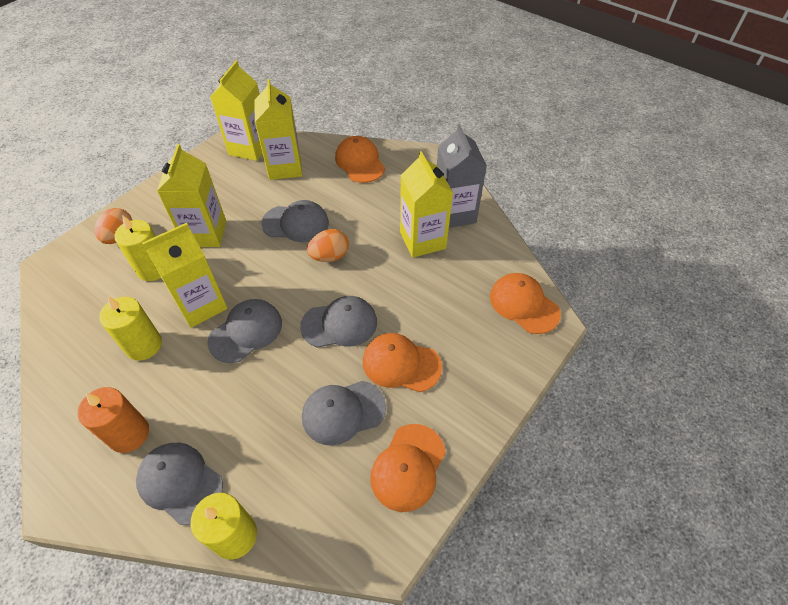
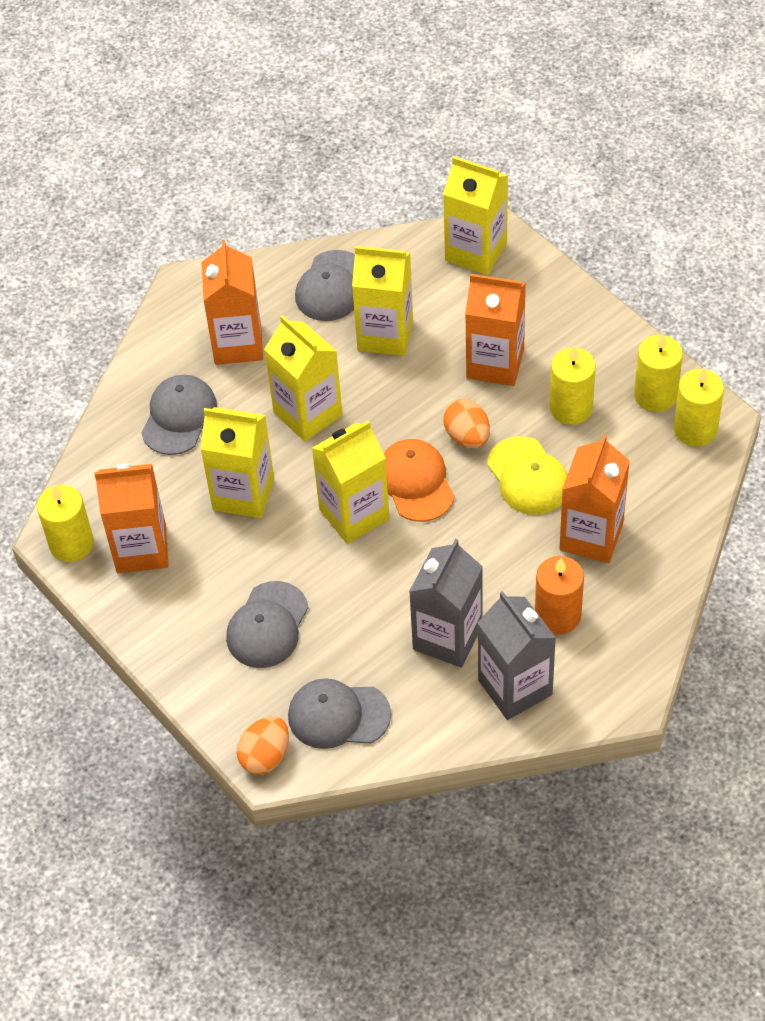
grey cap: 5 -> 4
grey carton: 1 -> 2
orange cap: 4 -> 1
orange carton: 0 -> 4
yellow candle: 3 -> 4
yellow cap: 0 -> 1

